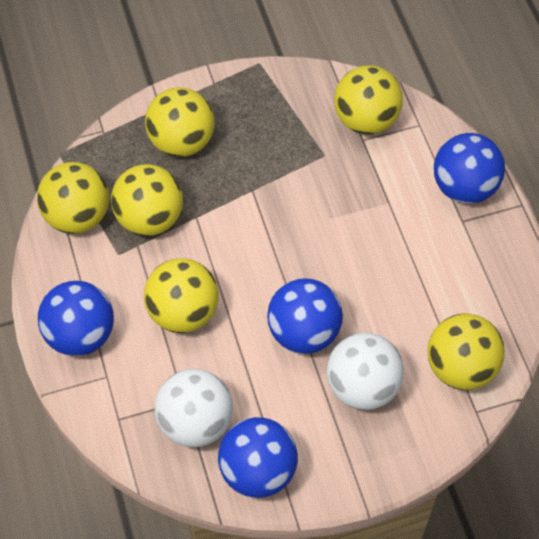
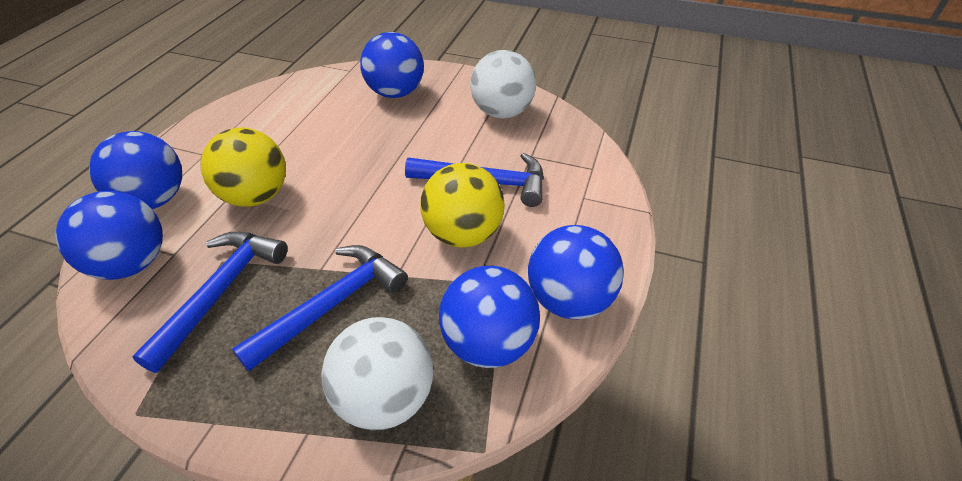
blue ball: 4 -> 5
blue hammer: 0 -> 3
yellow ball: 6 -> 2

